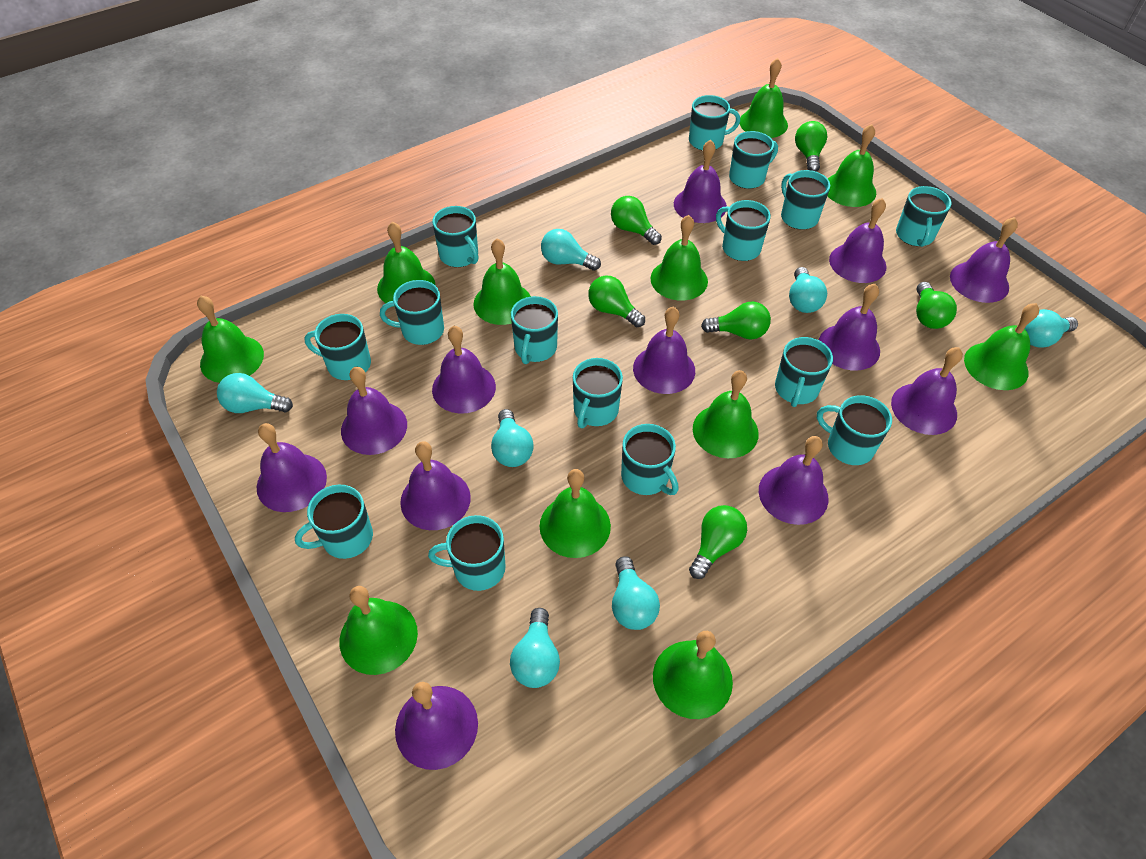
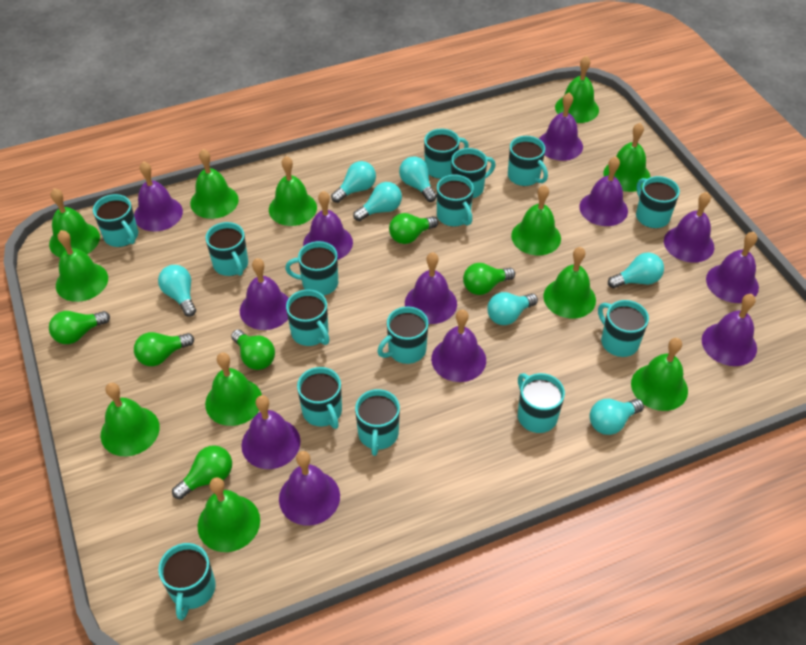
green bell: 11 -> 12

